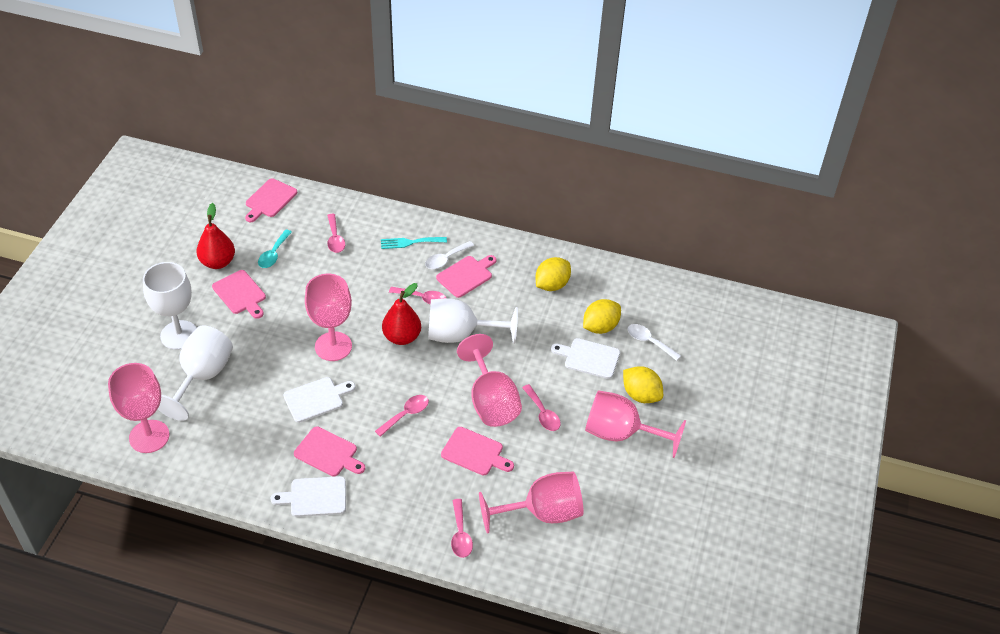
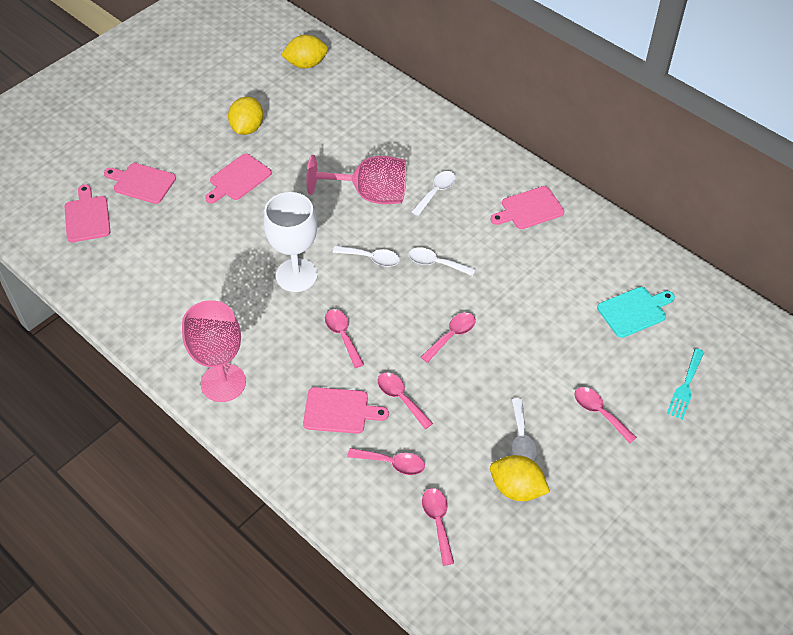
pink goblet: 5 -> 2
pink spoon: 5 -> 6
red pear: 2 -> 0
turquoise cutting board: 0 -> 1
turquoise spoon: 1 -> 0
white cutting board: 3 -> 0
white goblet: 3 -> 1
white spoon: 2 -> 4

